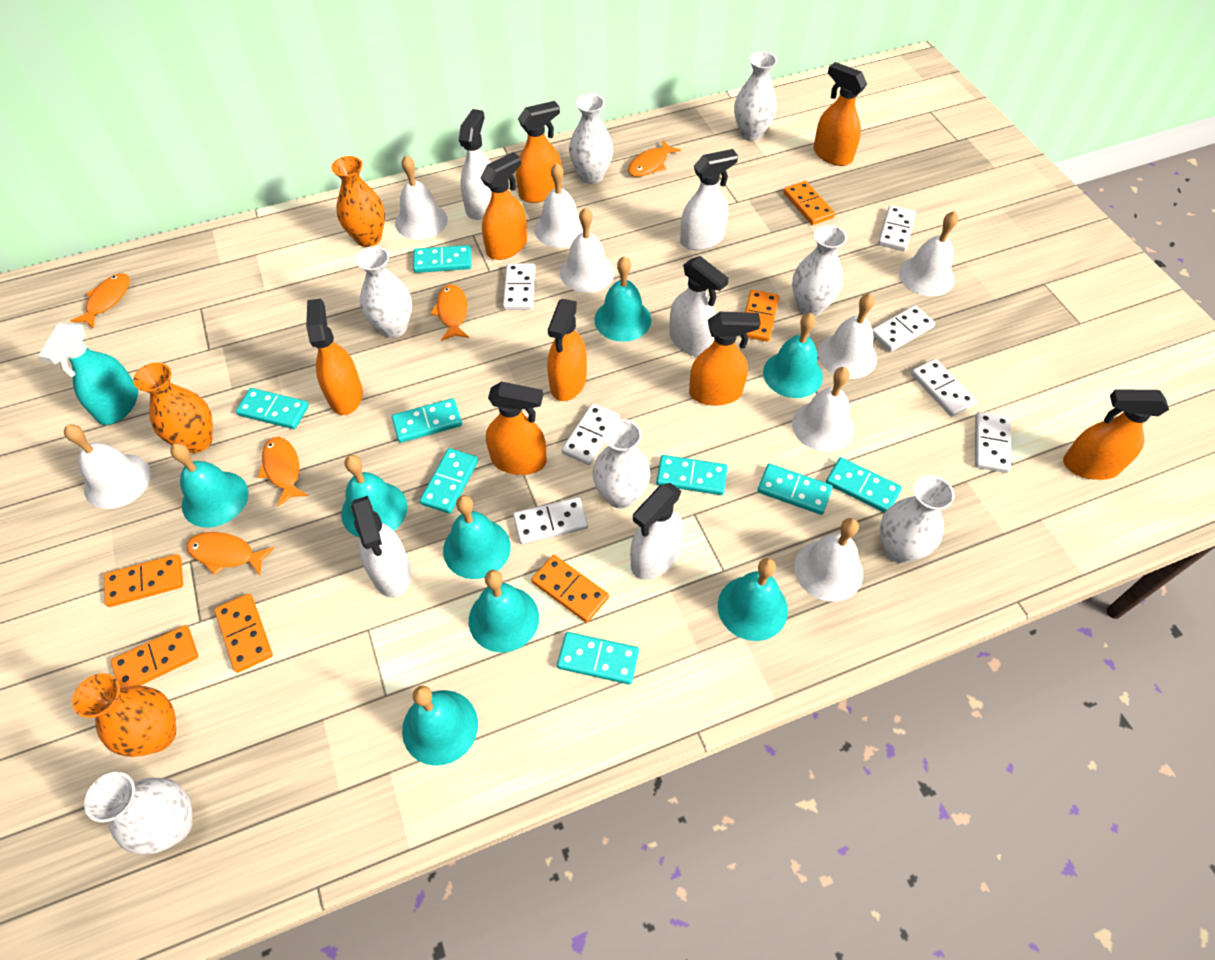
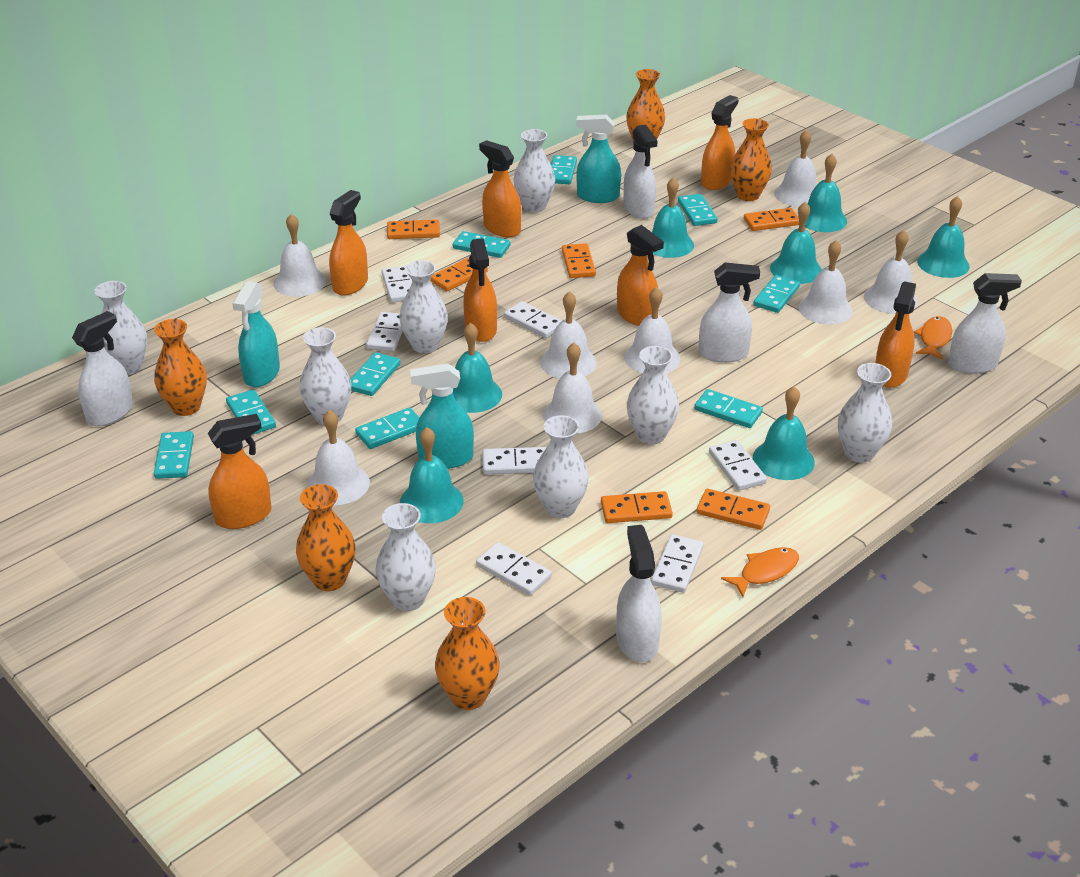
orange fish: 5 -> 2
orange spray bottle: 8 -> 7
orange vase: 3 -> 5
turquoise bell: 8 -> 7
turquoise domino: 8 -> 9
turquoise spray bottle: 1 -> 3
white vase: 7 -> 8

